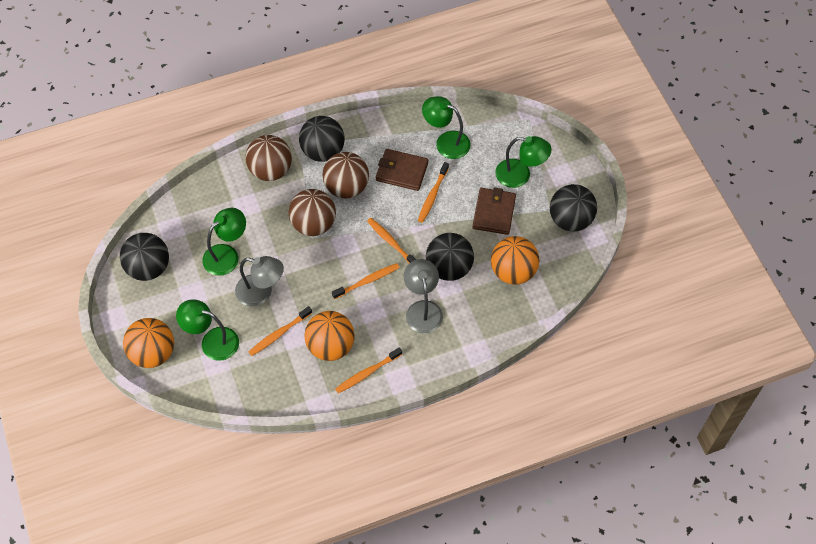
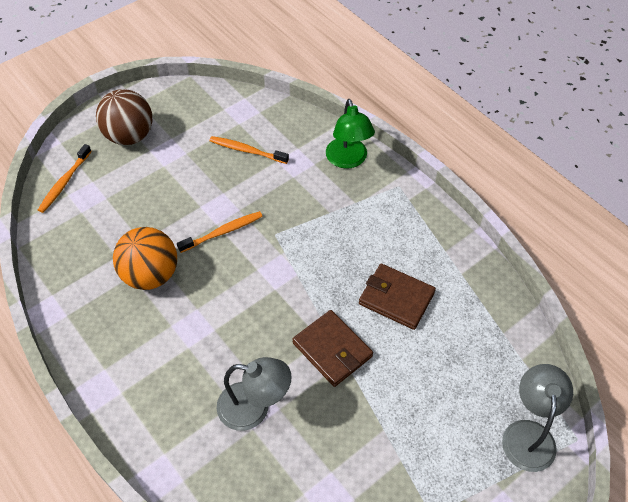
black ball: 4 -> 0
brown ball: 3 -> 1
green lamp: 4 -> 1
orange ball: 3 -> 1
orange toothbrush: 5 -> 3

